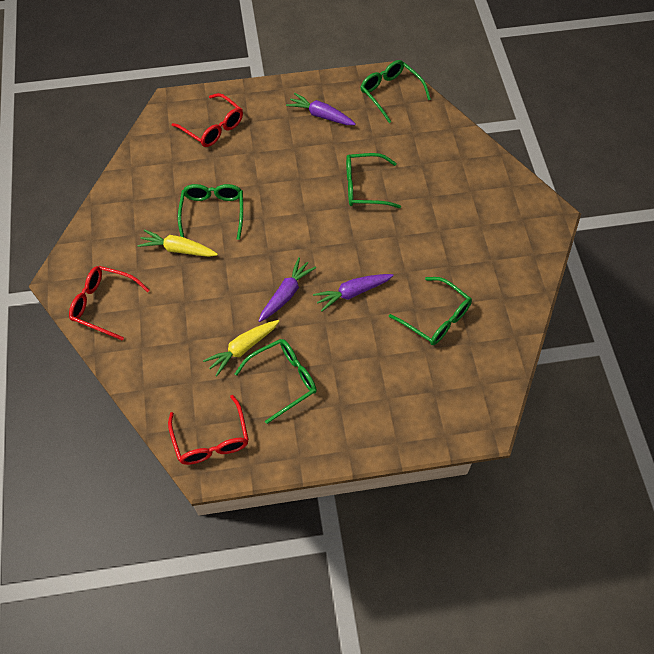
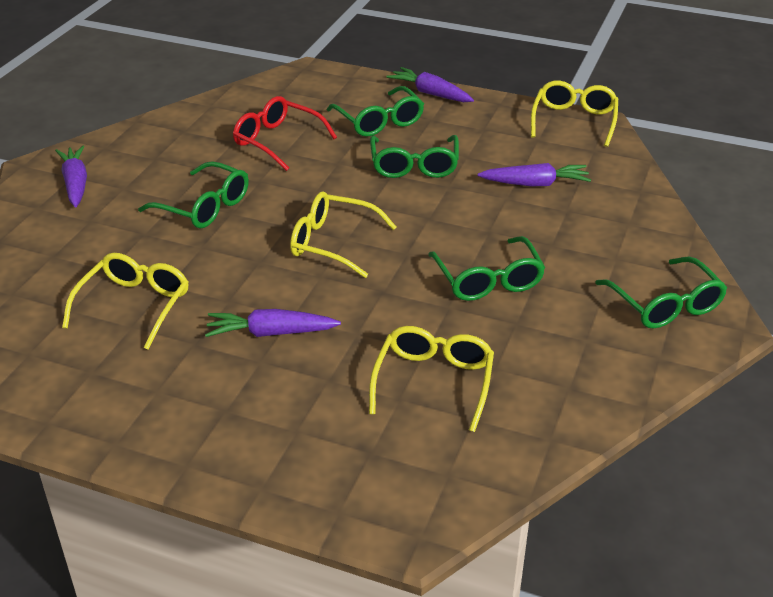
purple carrot: 3 -> 4
red glasses: 3 -> 1
yellow carrot: 2 -> 0
yellow glasses: 0 -> 4

